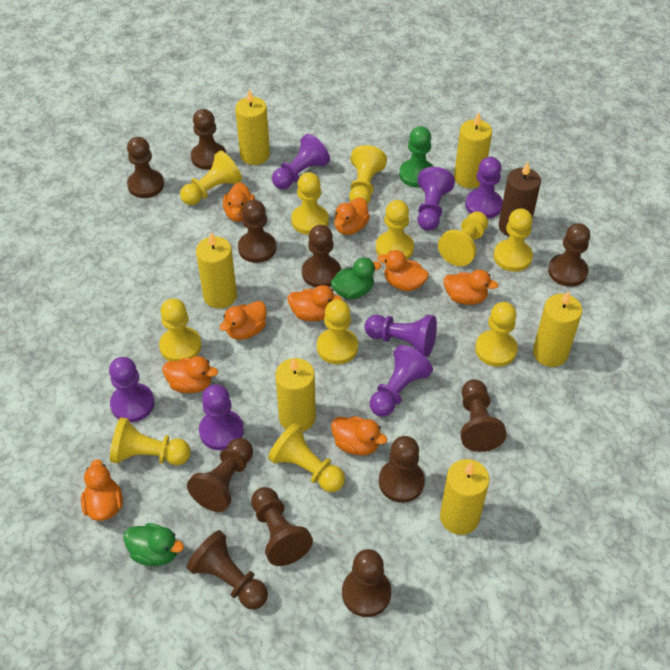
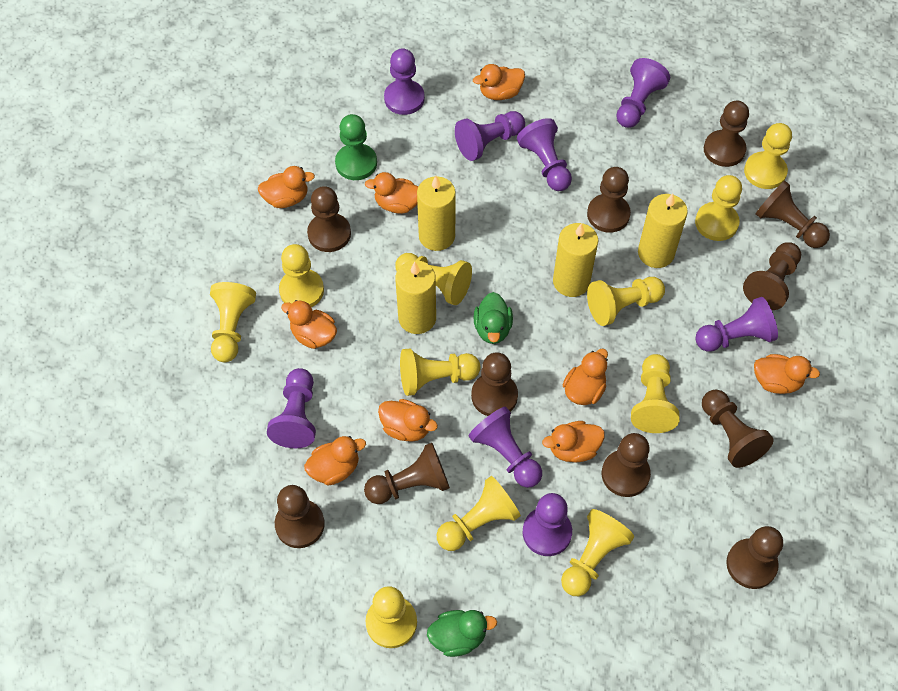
brown candle: 1 -> 0
purple pawn: 7 -> 8
yellow candle: 6 -> 4

